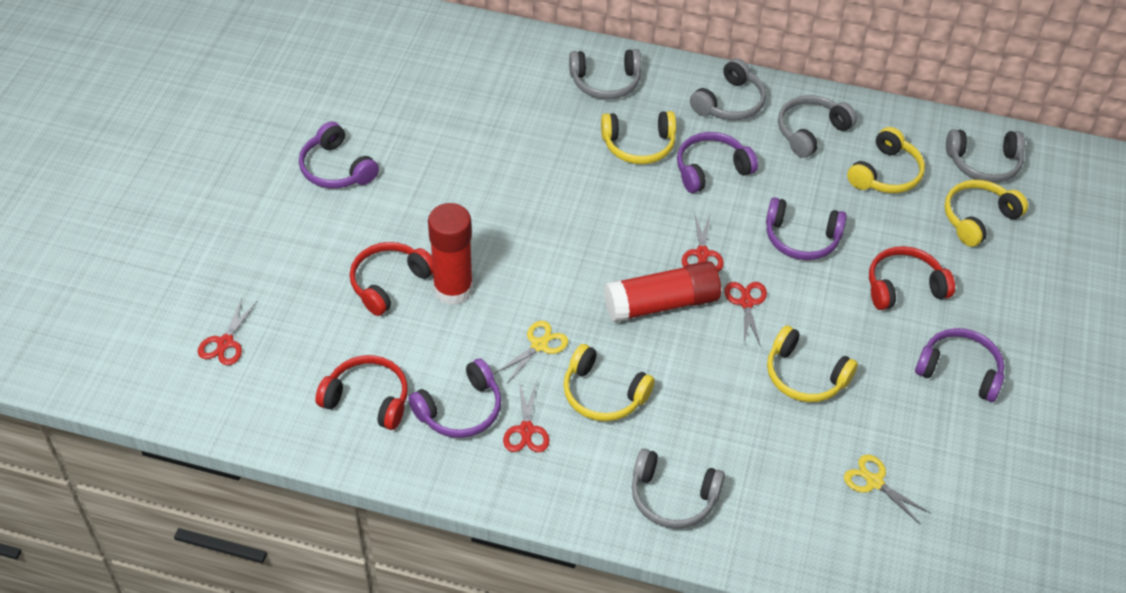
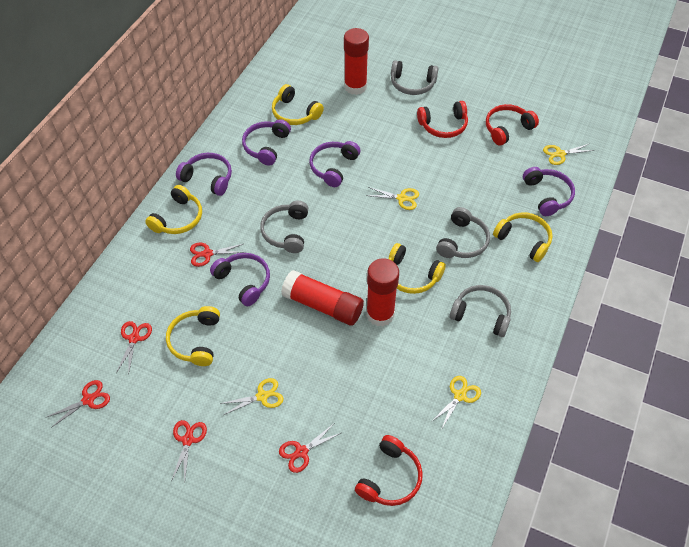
grey headphones: 5 -> 4
red glue stick: 2 -> 3
red scissors: 4 -> 5
yellow scissors: 2 -> 4

